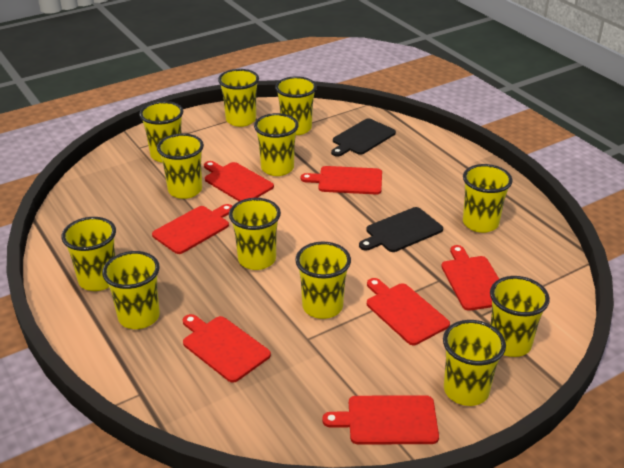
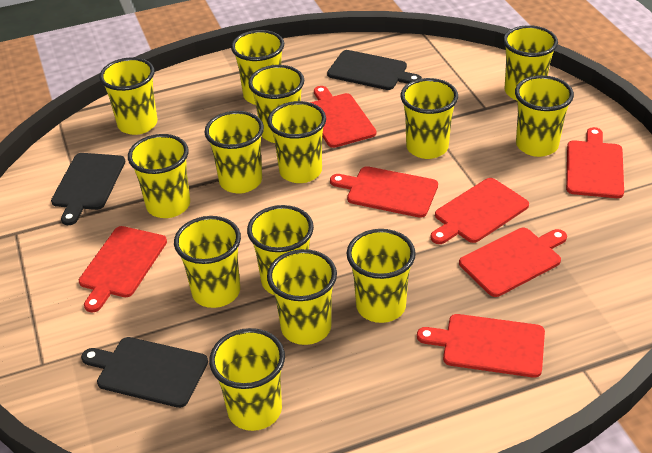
black cutting board: 2 -> 3
yellow cup: 12 -> 14

